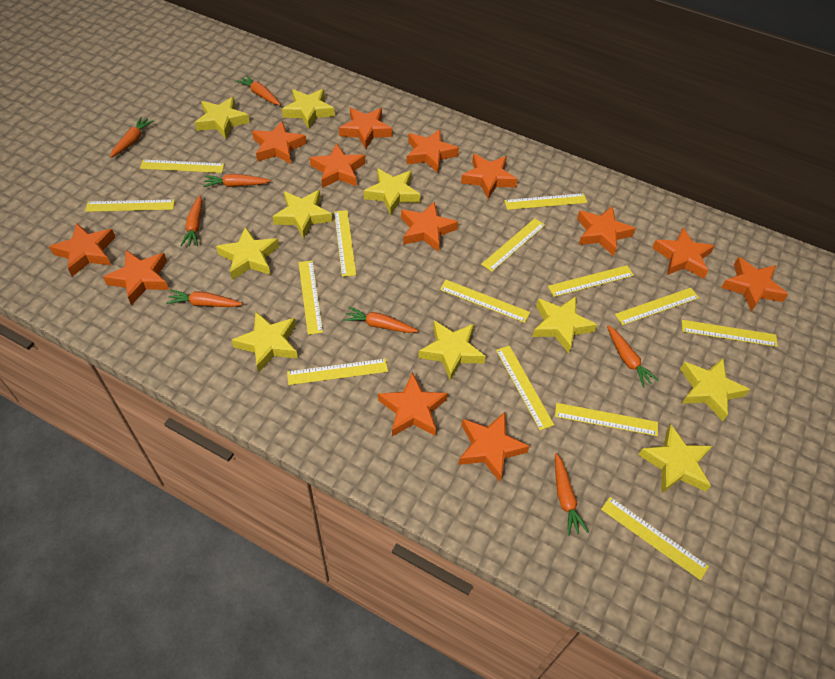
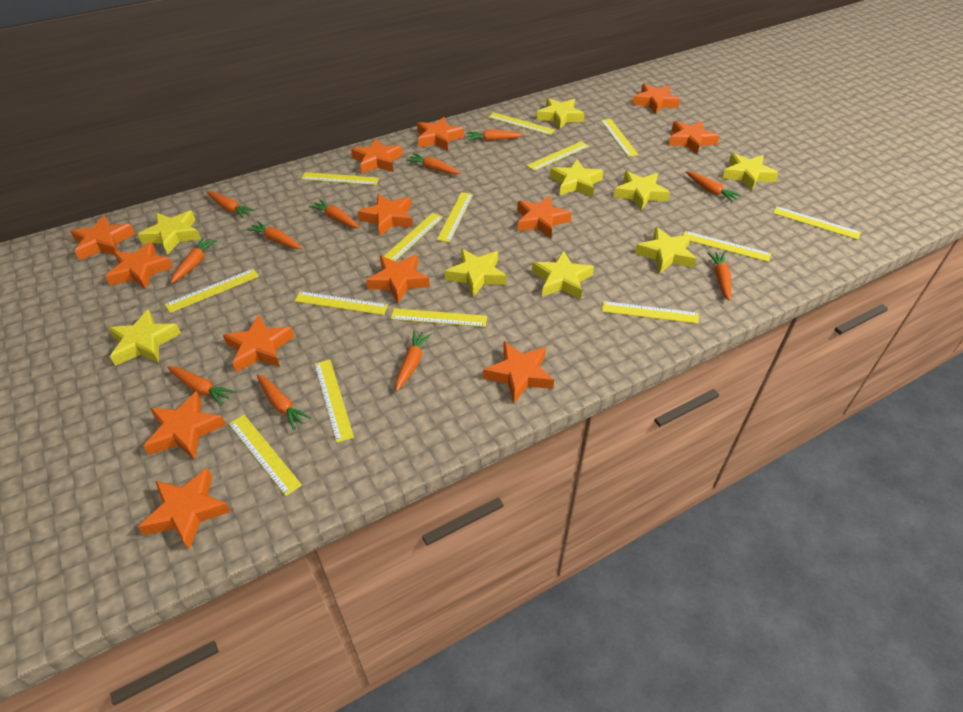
orange carrot: 8 -> 11
yellow star: 10 -> 9

